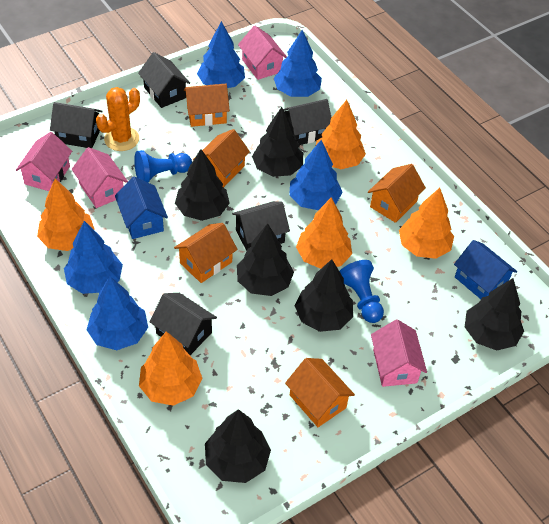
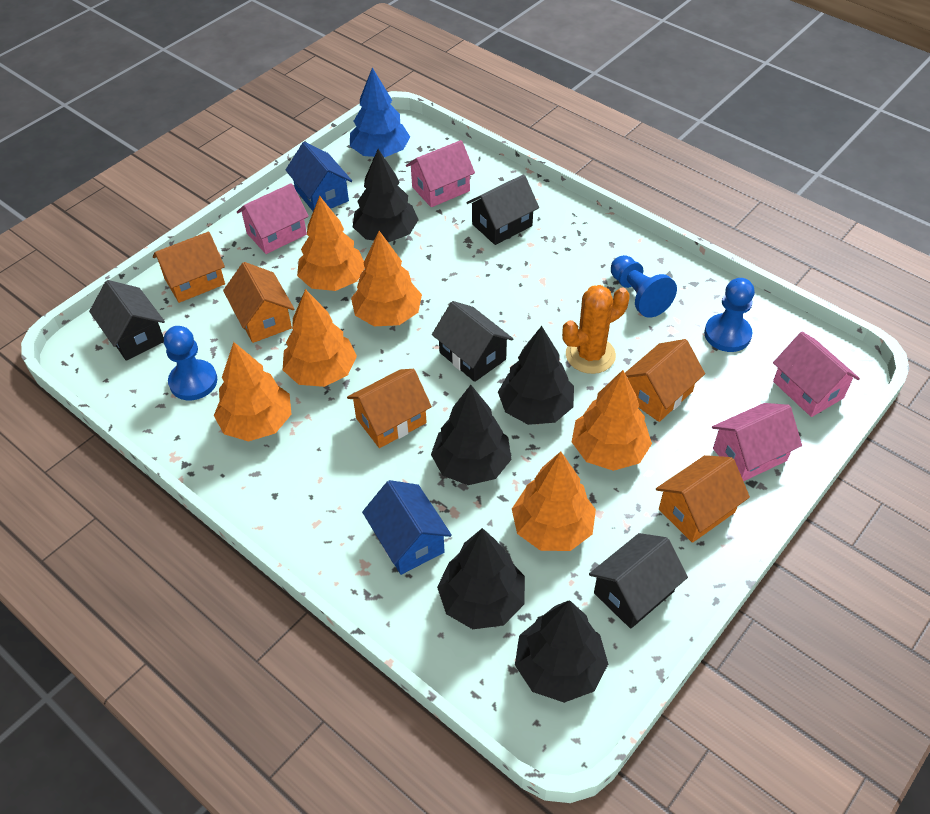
black house: 5 -> 4
black tree: 6 -> 5
blue pawn: 2 -> 3
blue tree: 5 -> 1
orange tree: 5 -> 6

